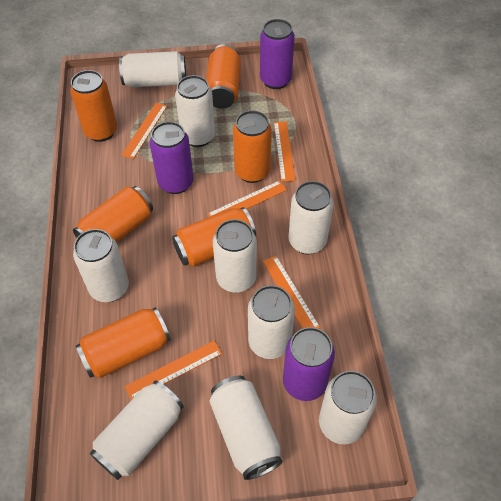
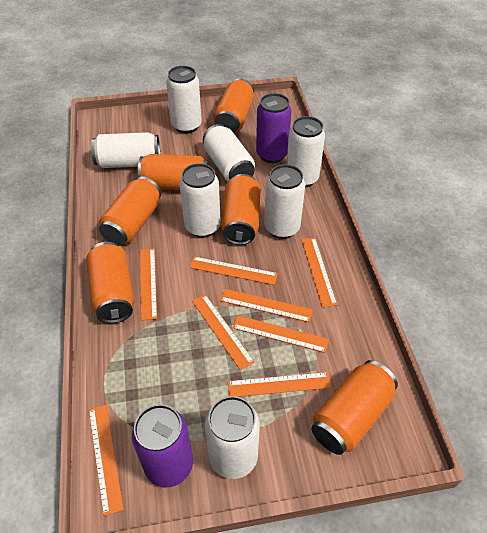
orange ruler: 5 -> 8
purple can: 3 -> 2
white can: 9 -> 7

